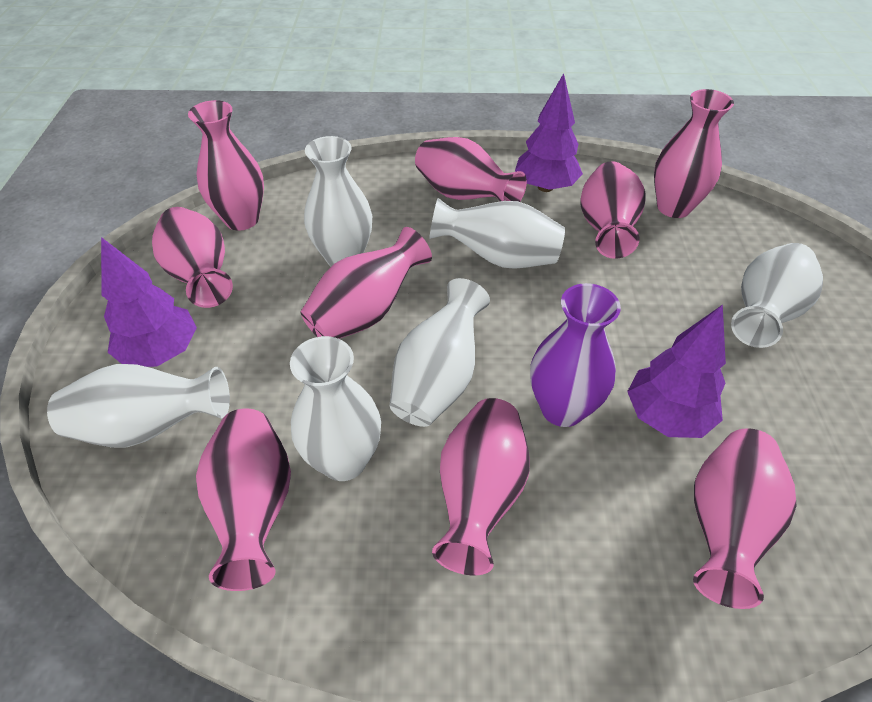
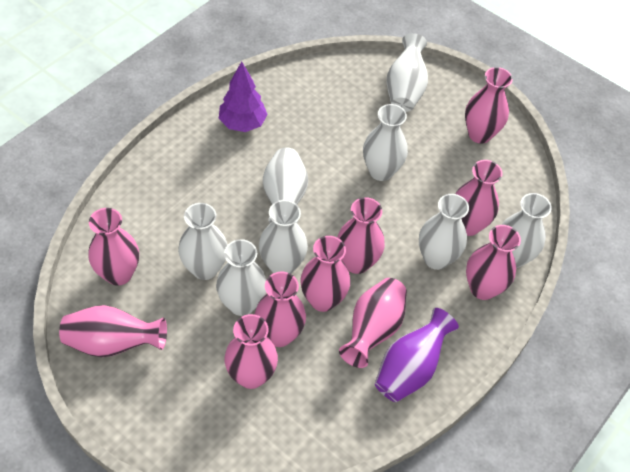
pink vase: 9 -> 10
purple tree: 3 -> 1
white vase: 6 -> 8

